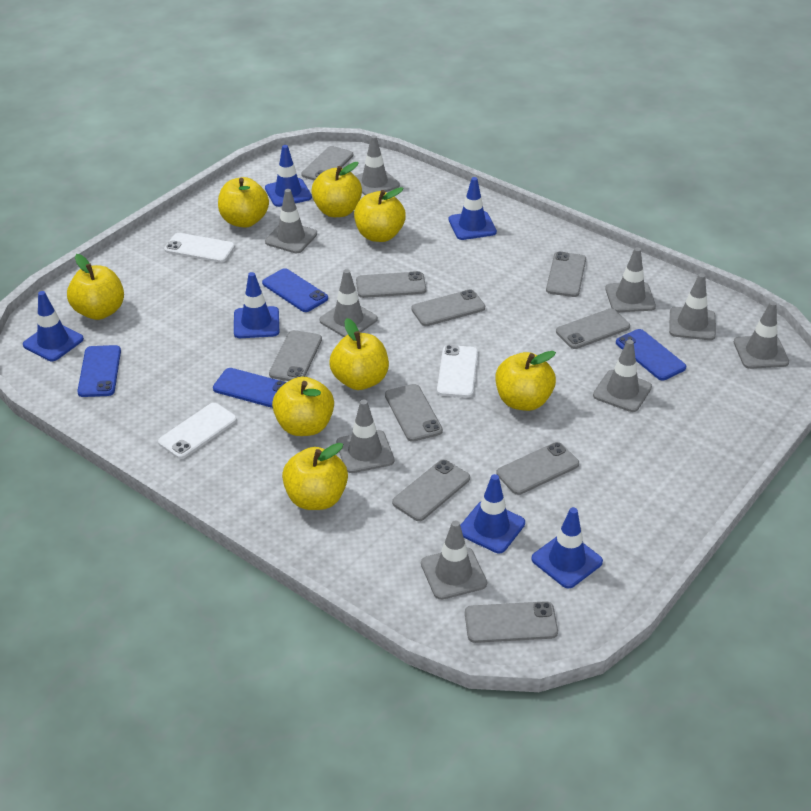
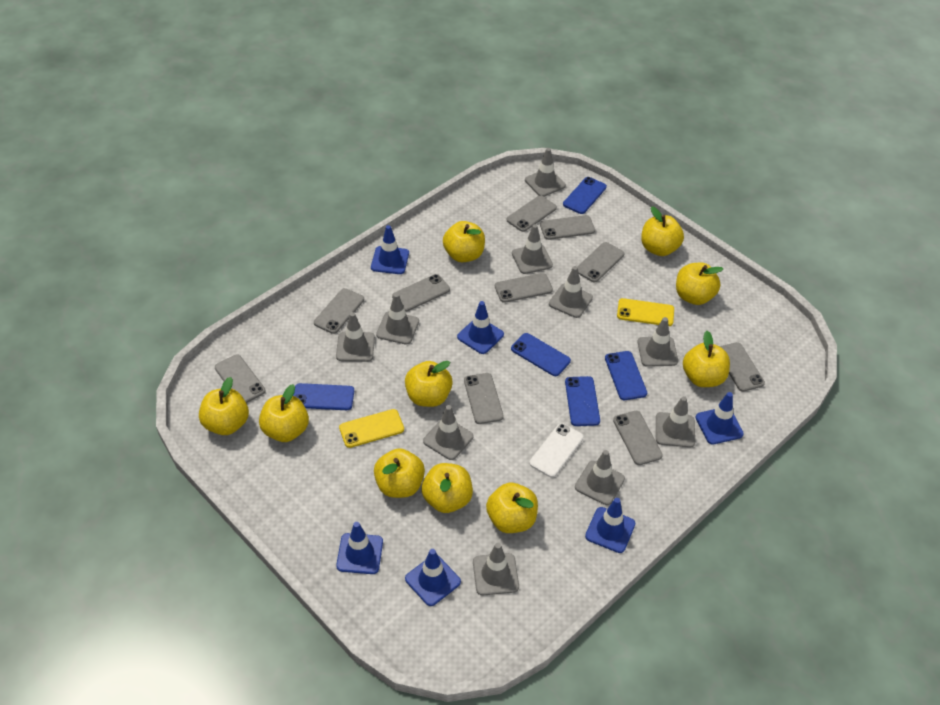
blue phone: 4 -> 5
grey traffic cone: 9 -> 10
white phone: 3 -> 1
yellow apple: 8 -> 10
yellow phone: 0 -> 2

